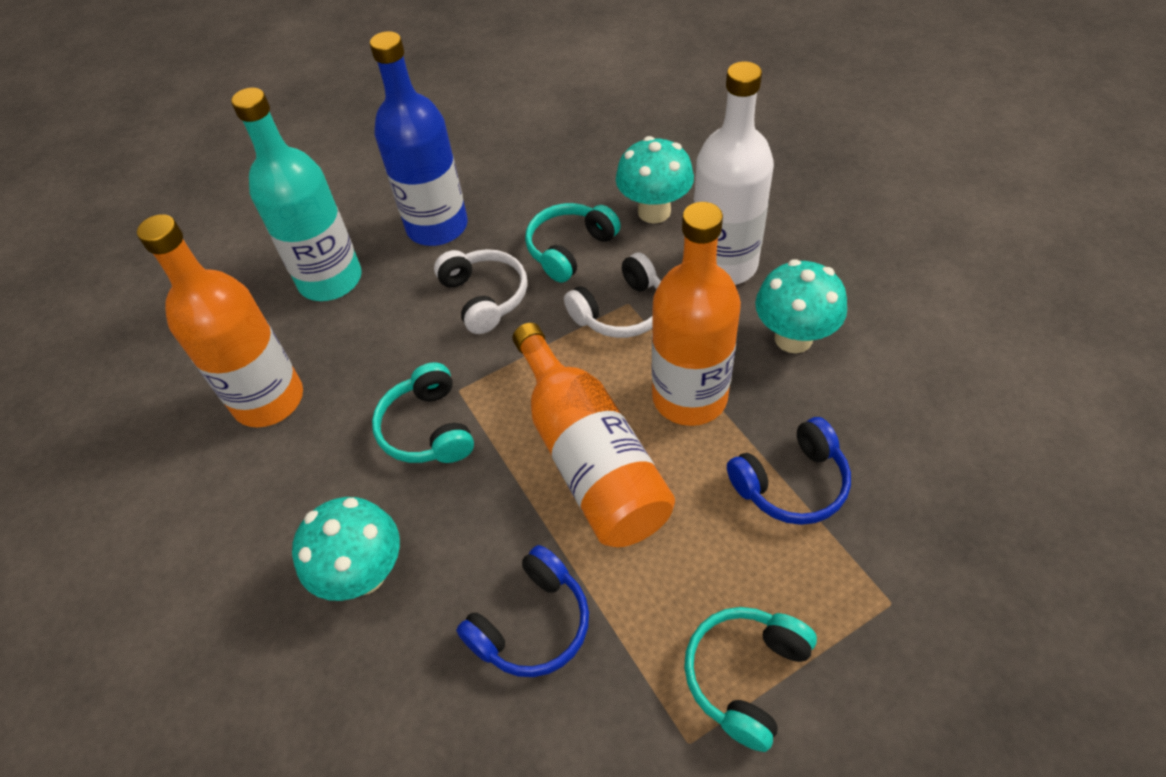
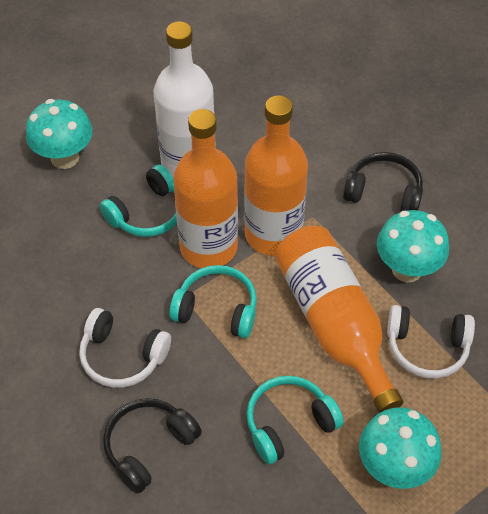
black headphones: 0 -> 2
blue bottle: 1 -> 0
blue headphones: 2 -> 0
turquoise bottle: 1 -> 0

